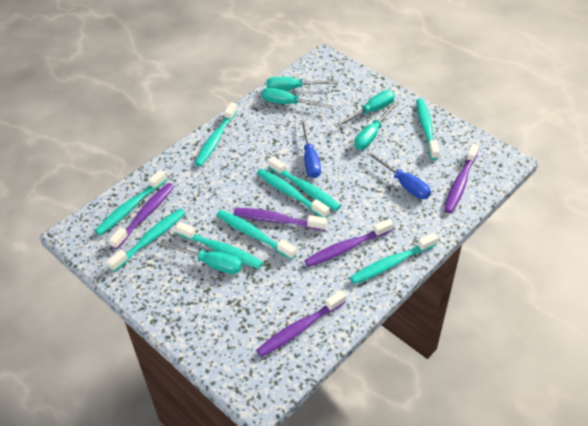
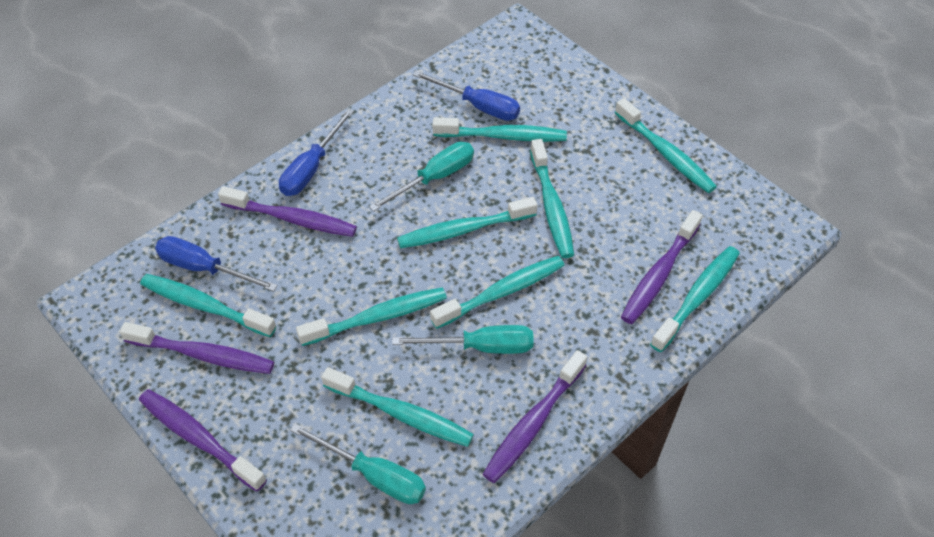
blue screwdriver: 2 -> 3
turquoise screwdriver: 5 -> 3

